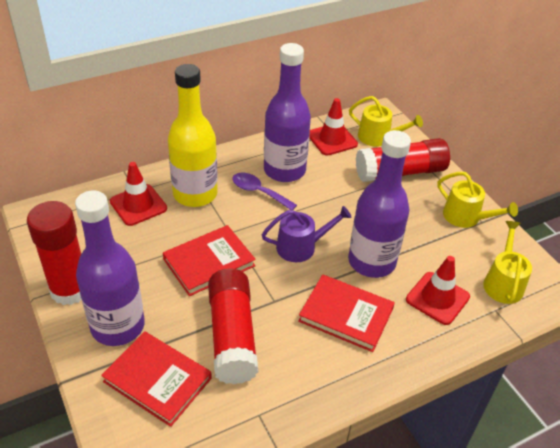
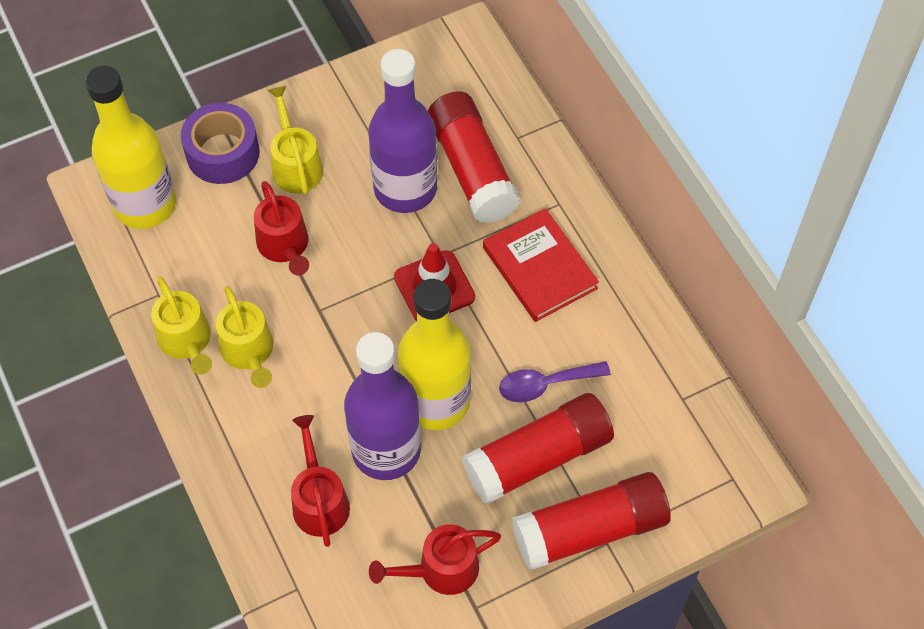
purple bottle: 3 -> 2
purple tape: 0 -> 1
purple watering can: 1 -> 0
red book: 3 -> 1
red traffic cone: 3 -> 1
red watering can: 0 -> 3
yellow bottle: 1 -> 2

